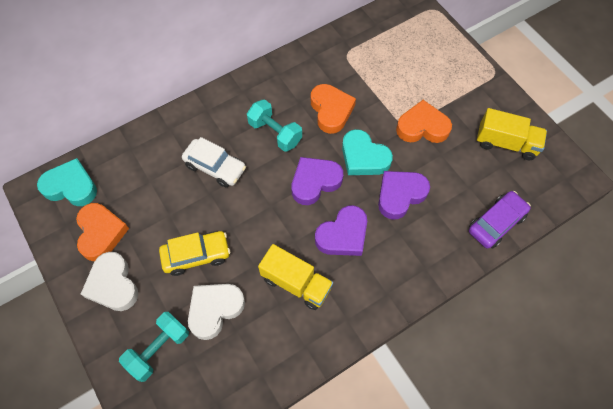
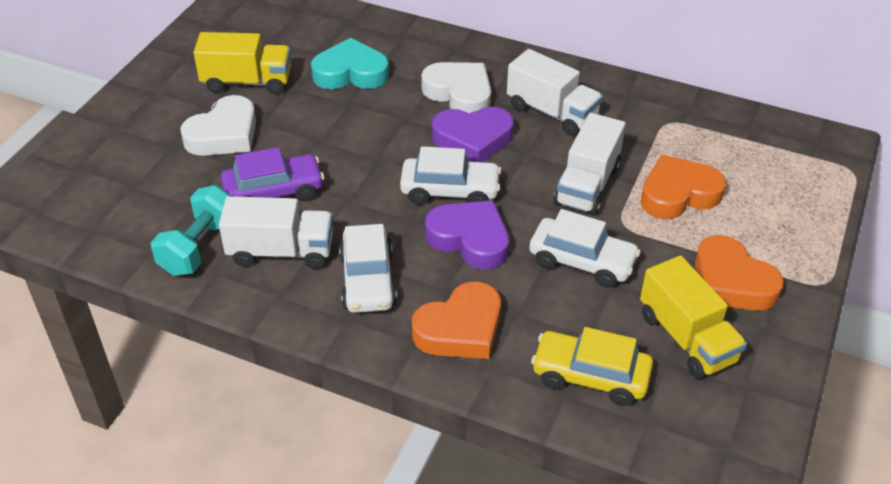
purple heart: 3 -> 2
turquoise dumbbell: 2 -> 1
turquoise heart: 2 -> 1
white car: 1 -> 3
white truck: 0 -> 3

